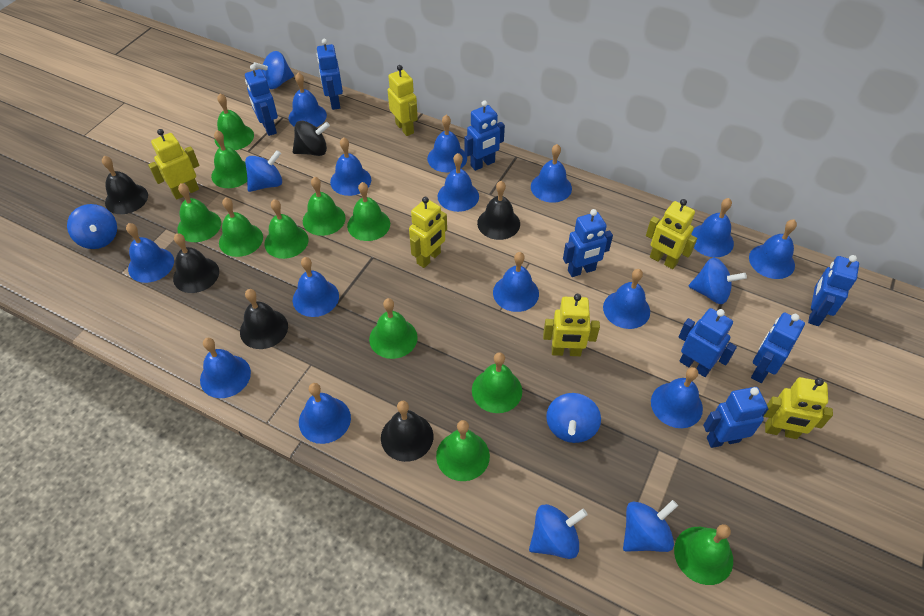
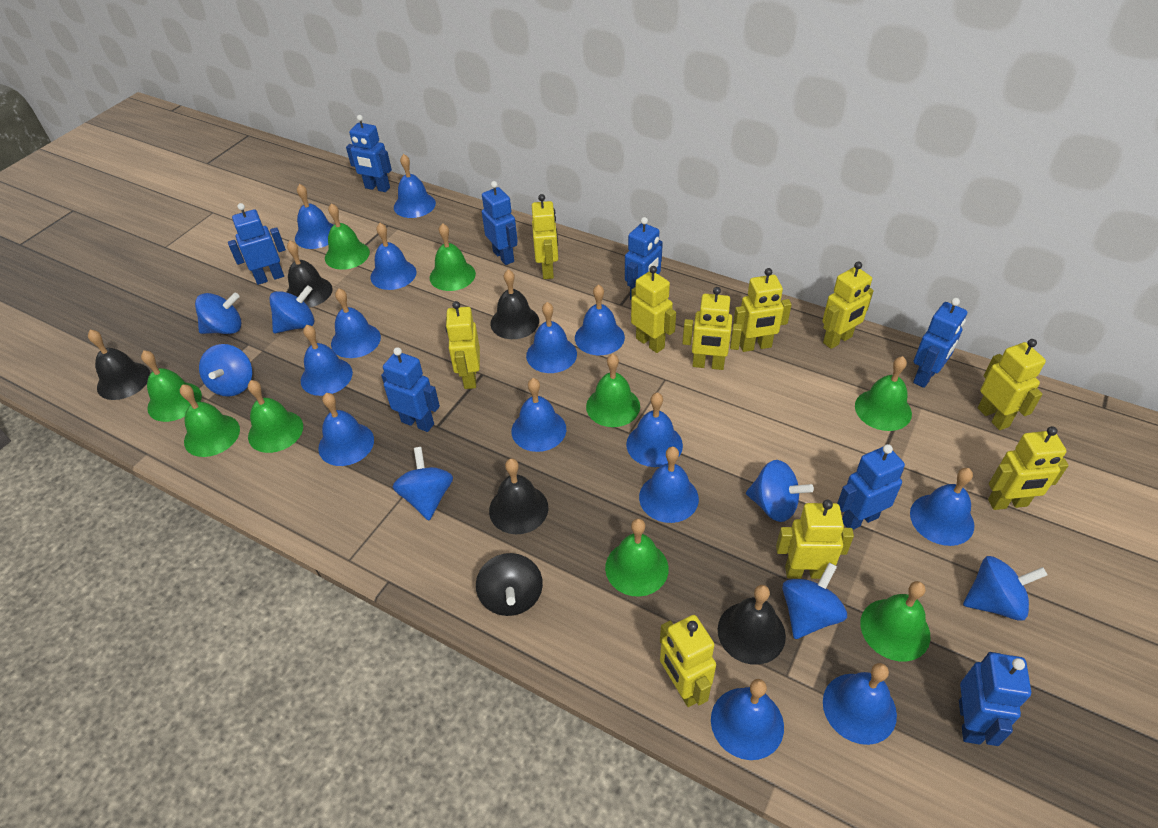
green bell: 11 -> 9
yellow robot: 6 -> 10

